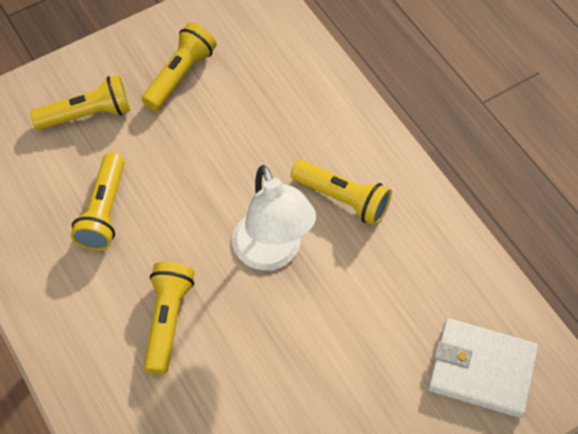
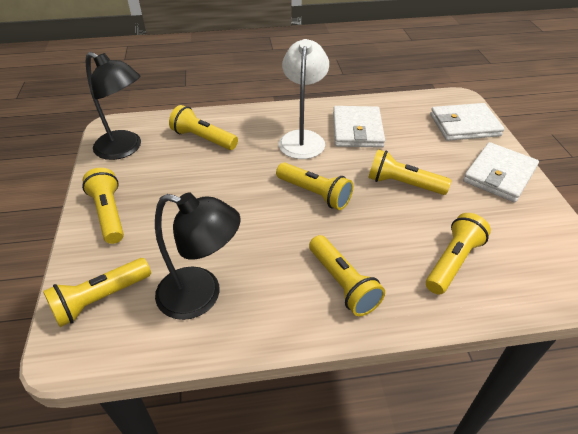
black lamp: 0 -> 2
white wallet: 1 -> 3
yellow flashlight: 5 -> 7

